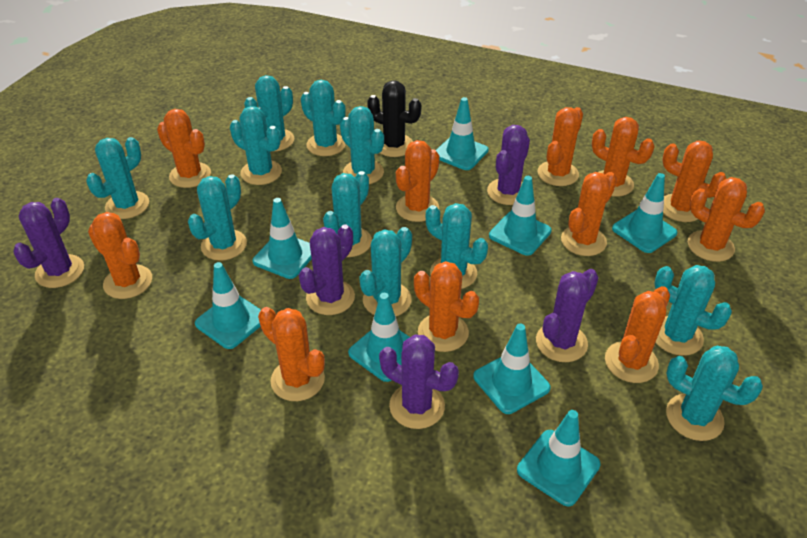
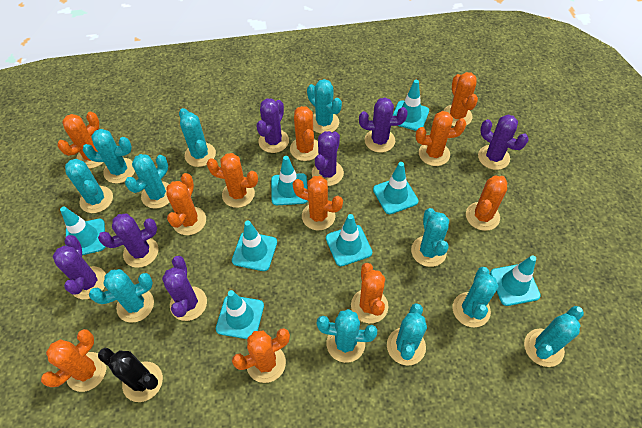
purple cactus: 5 -> 7

